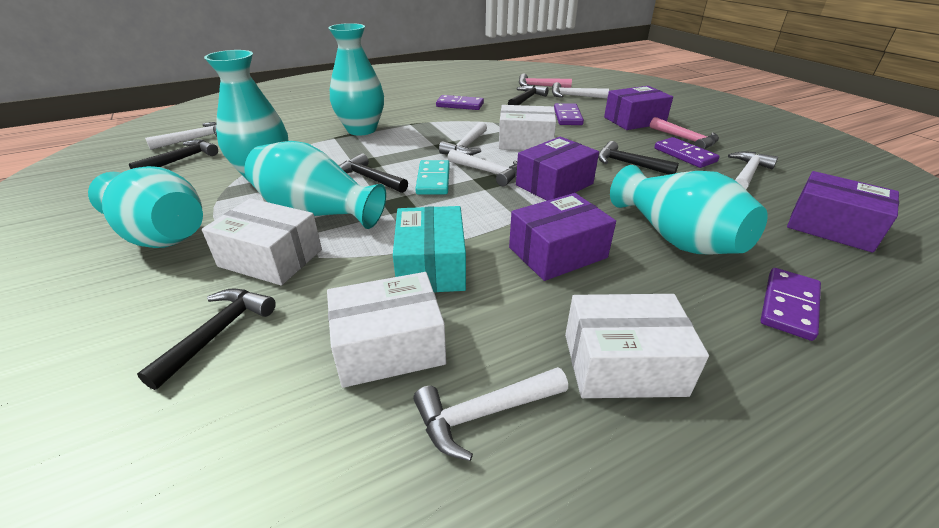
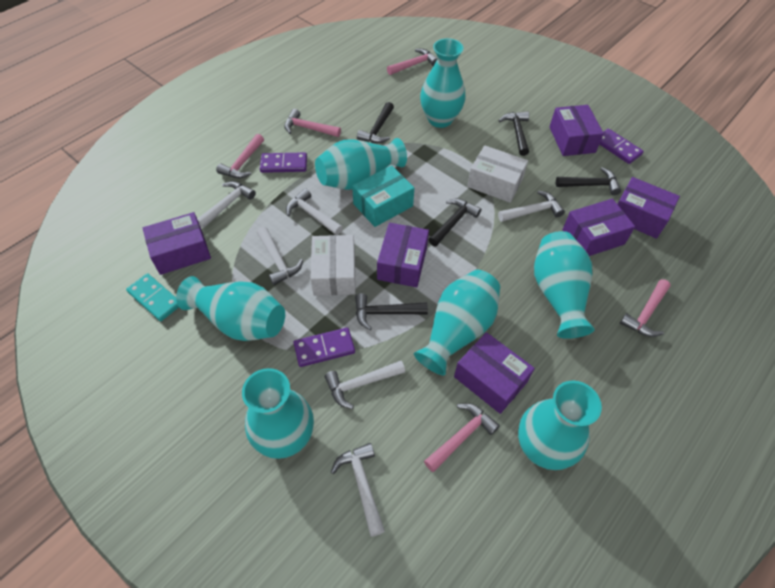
pink hammer: 2 -> 5
purple box: 4 -> 6
purple domino: 4 -> 3
turquoise vase: 5 -> 7
white box: 4 -> 2

